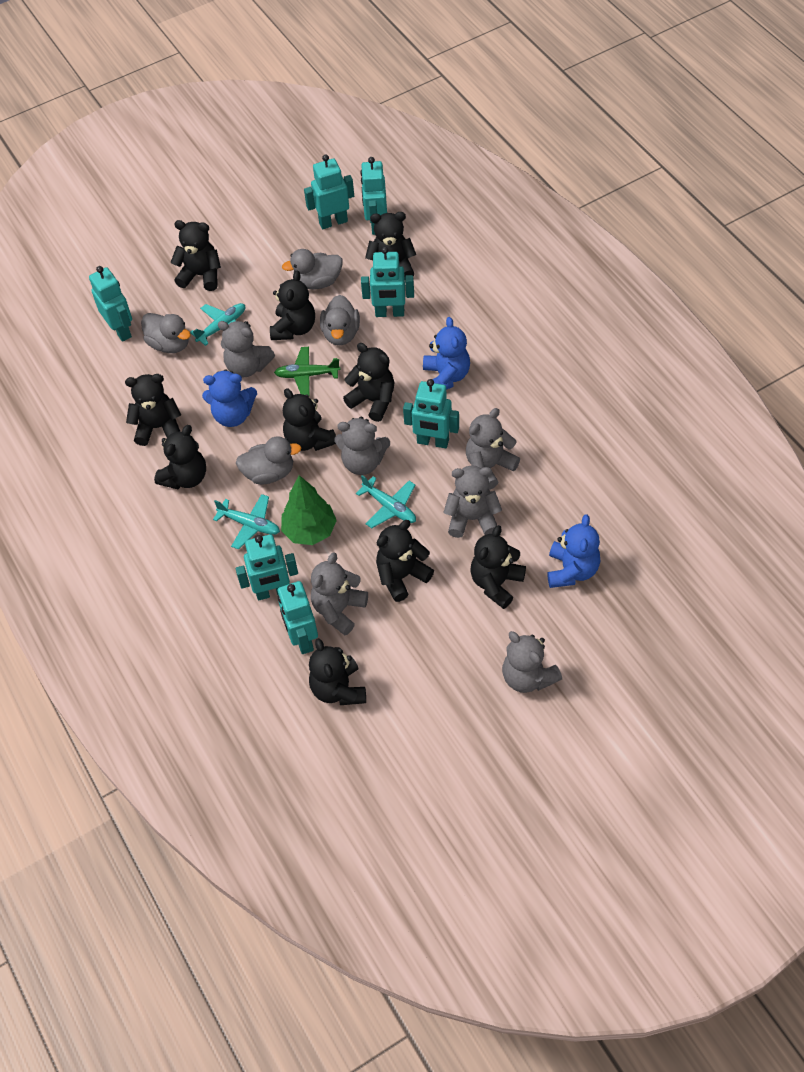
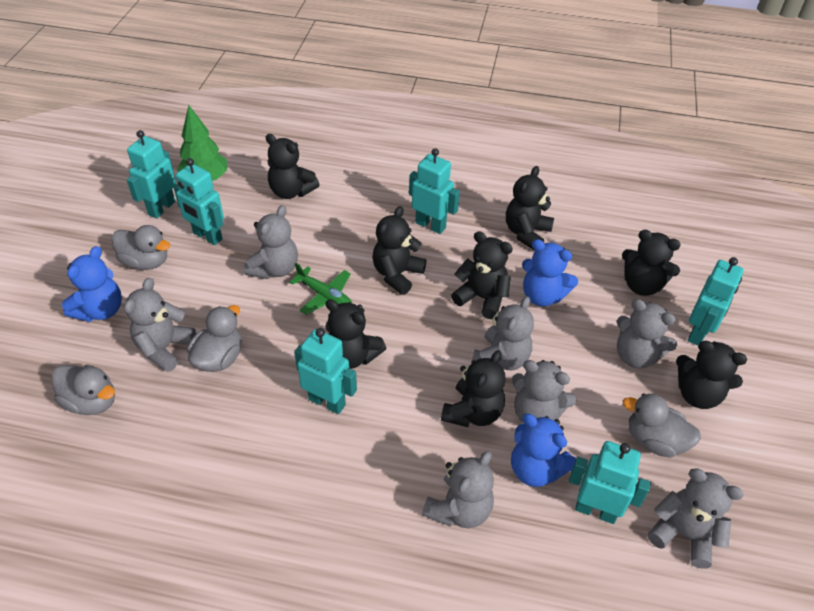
black teddy bear: 10 -> 8
grey teddy bear: 6 -> 7
turquoise plane: 3 -> 0
turquoise robot: 7 -> 6

